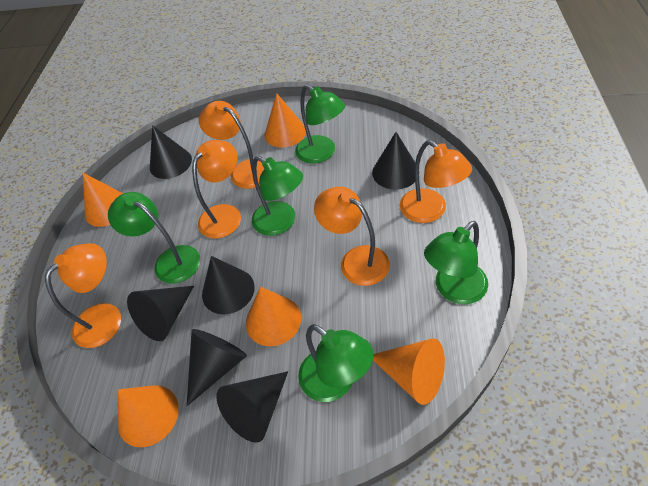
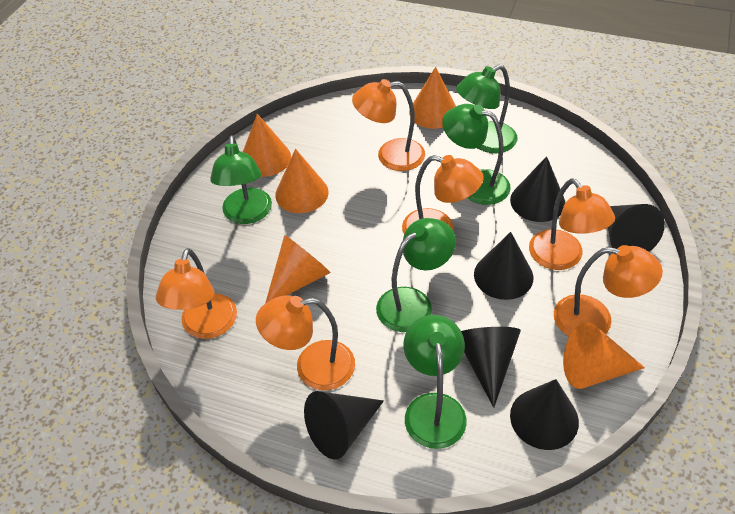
orange lamp: 5 -> 6

